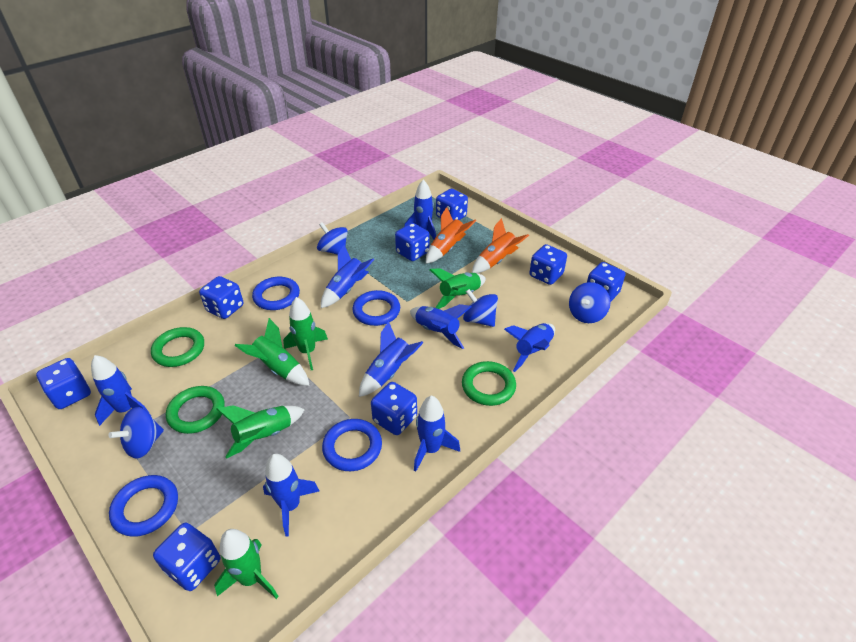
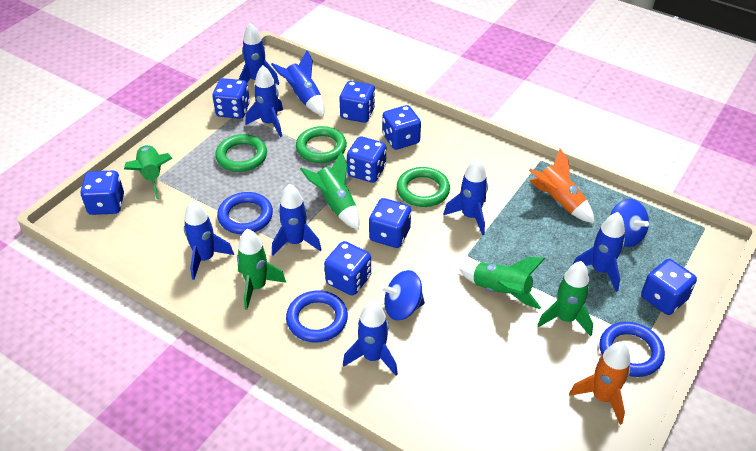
blue ring: 4 -> 3
blue spinning top: 4 -> 2

